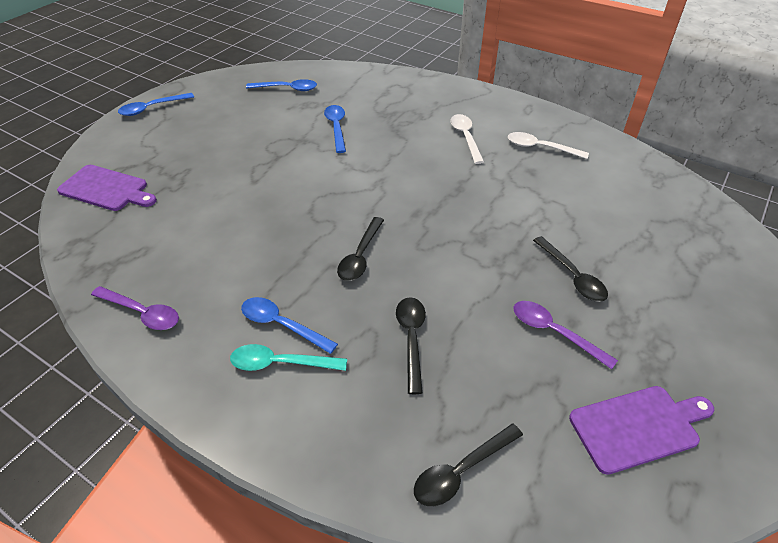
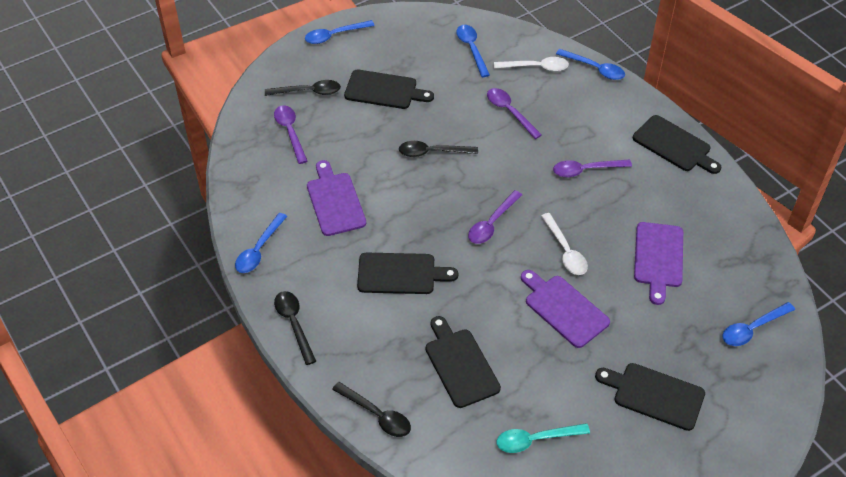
black cutting board: 0 -> 5
blue spoon: 4 -> 5
purple cutting board: 2 -> 3
purple spoon: 2 -> 4

